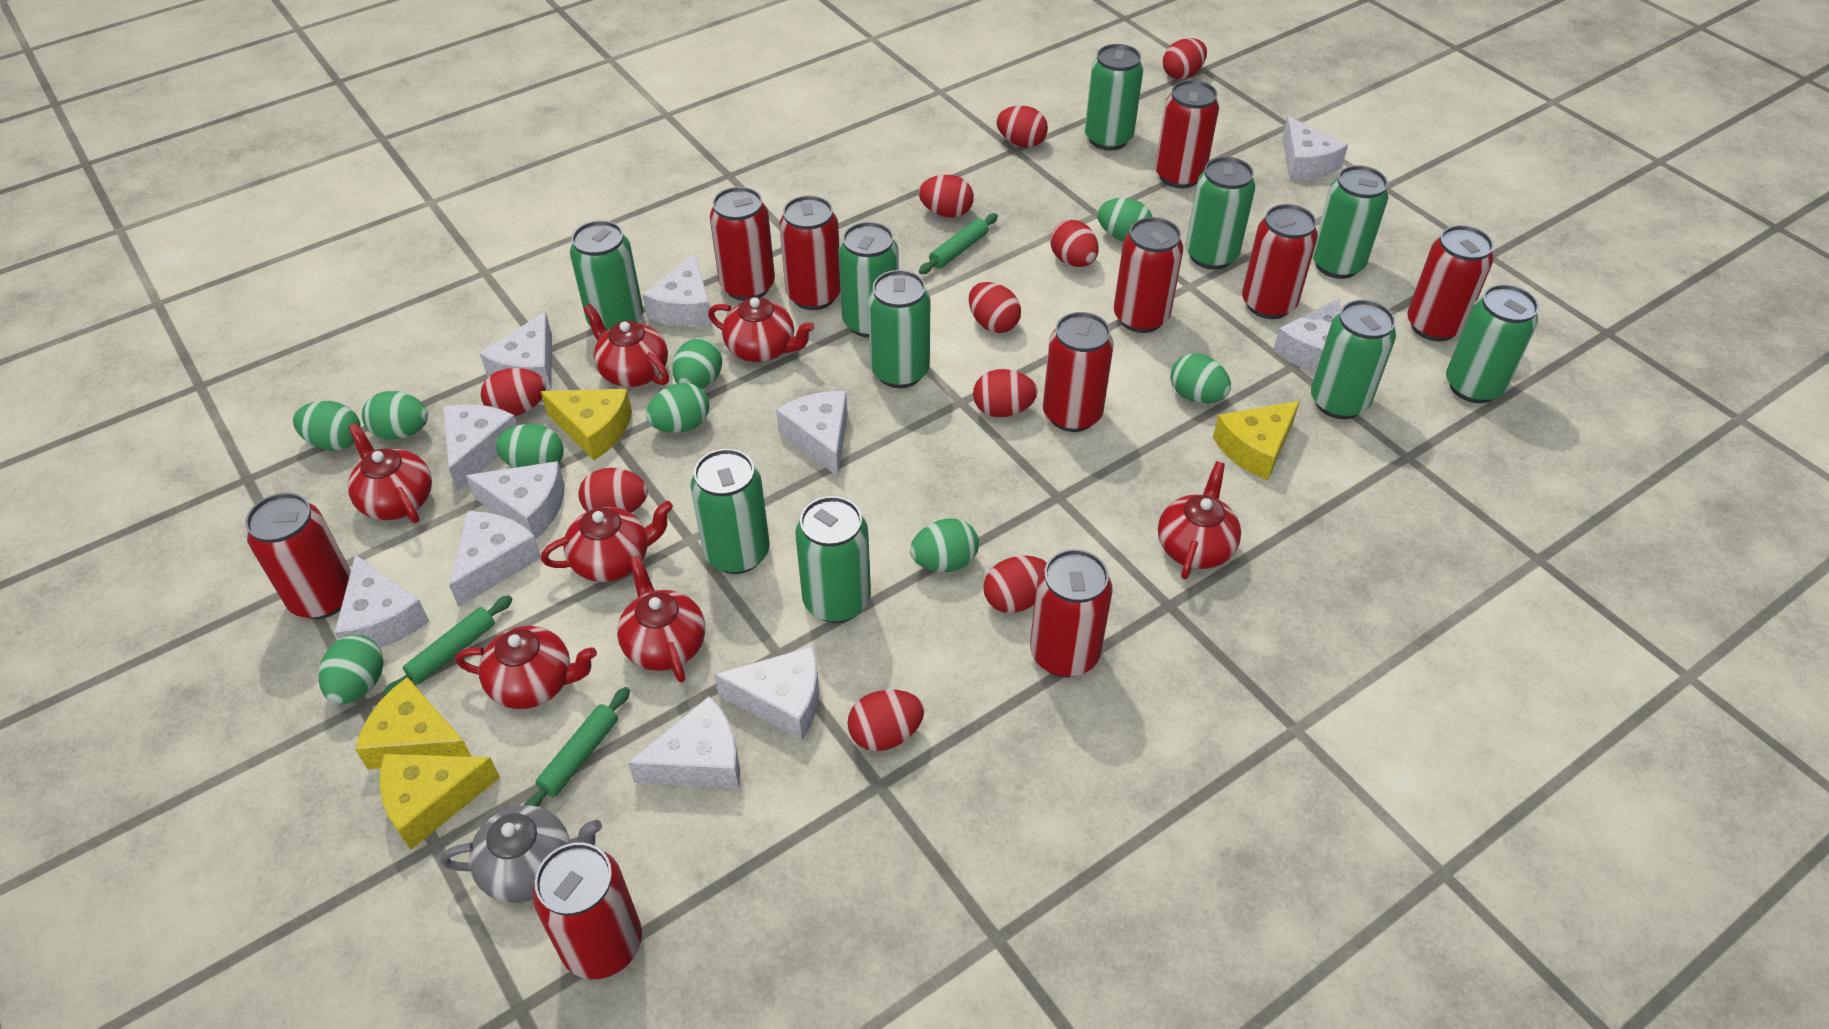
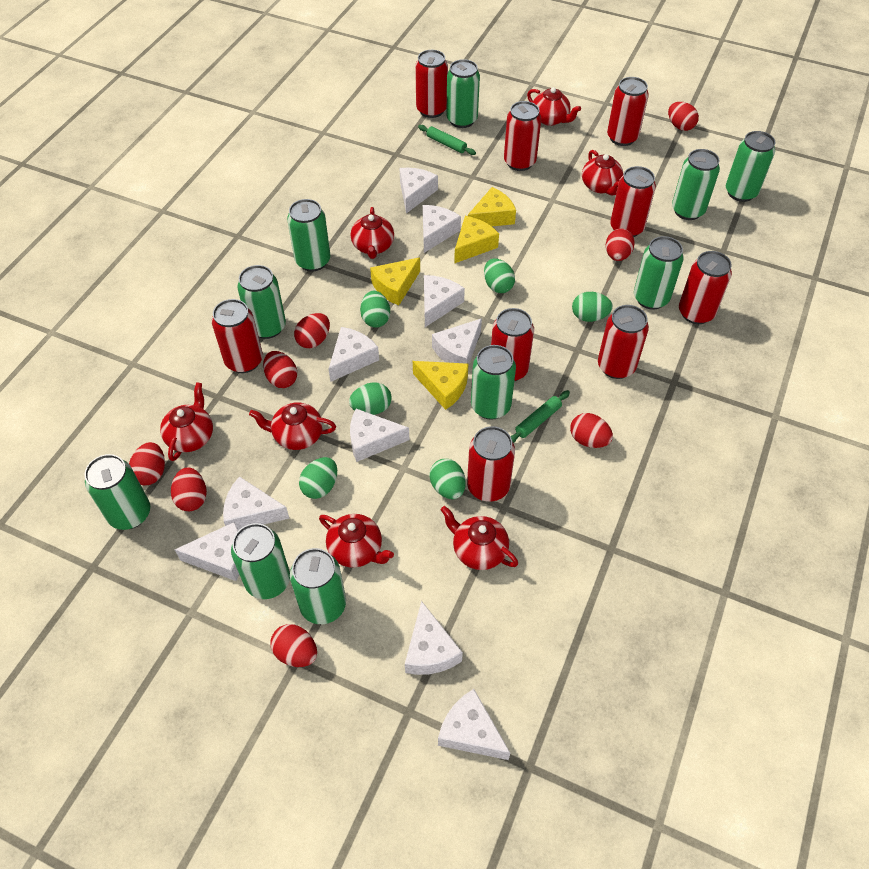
green egg: 9 -> 6
green rolling pin: 3 -> 2
grey teapot: 1 -> 0
red can: 10 -> 9
red egg: 10 -> 8
white cheese: 11 -> 10

